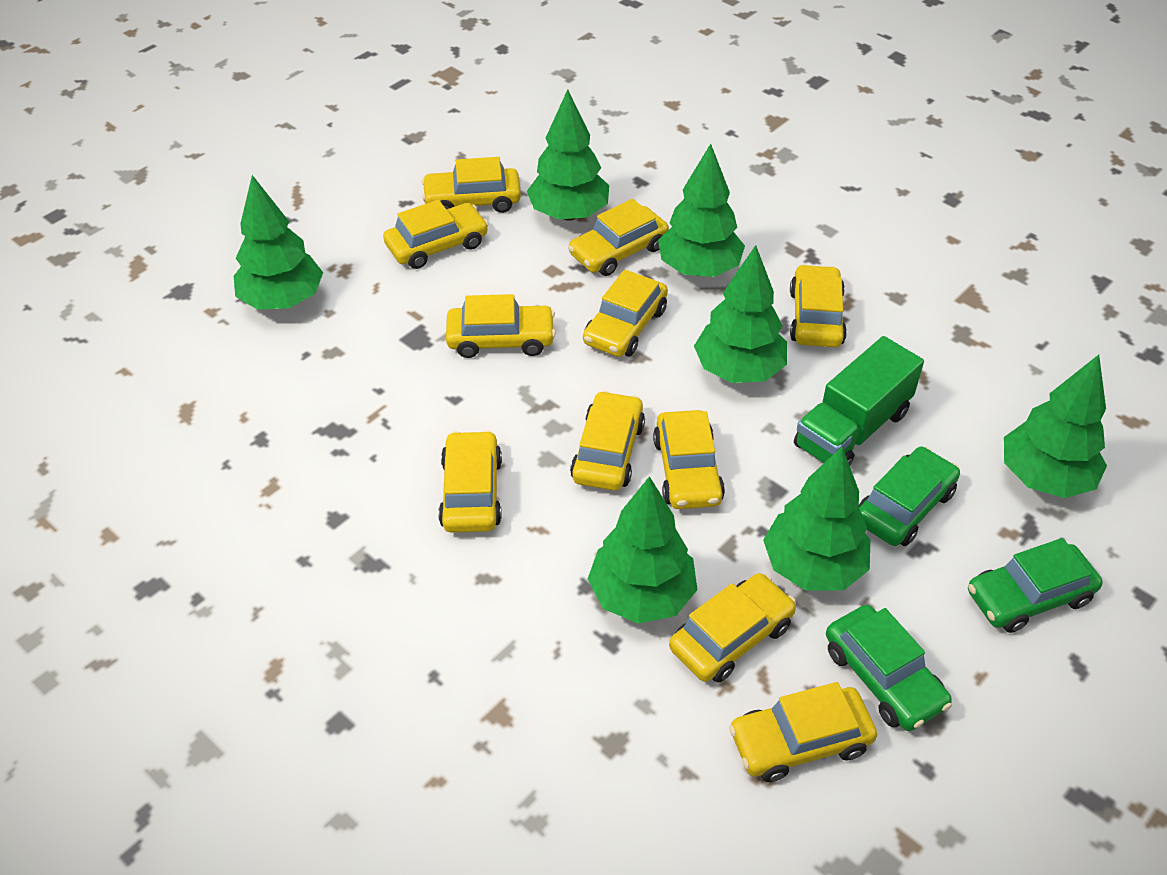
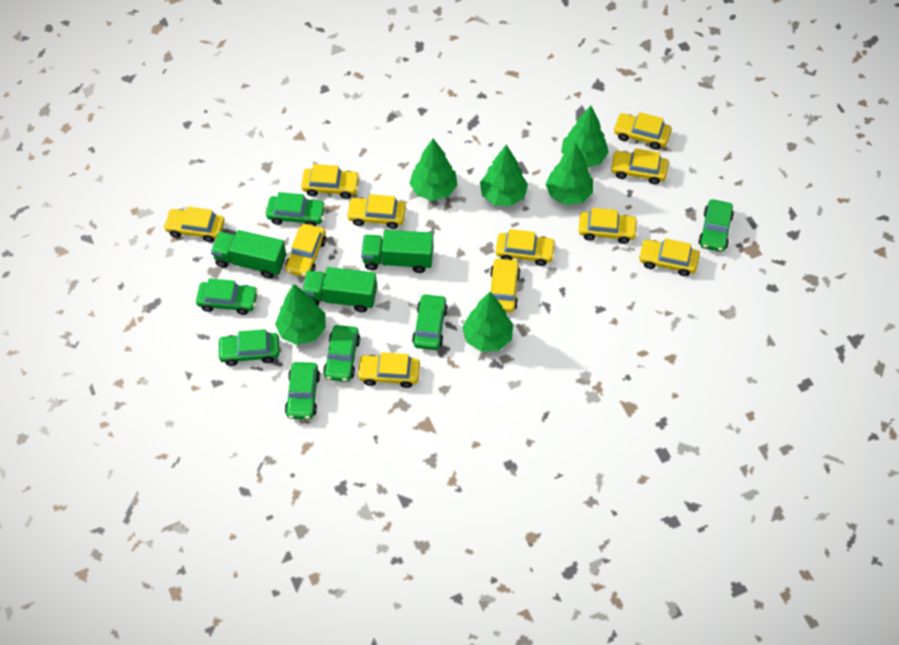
green car: 3 -> 7
green tree: 7 -> 6
green truck: 1 -> 3

